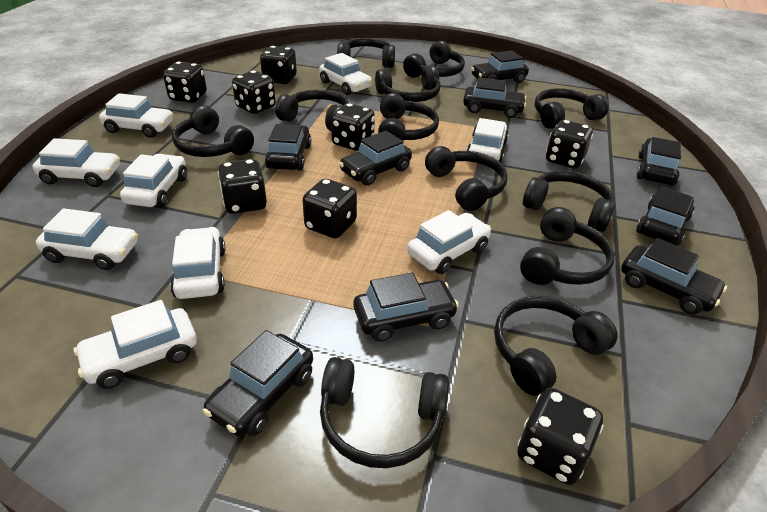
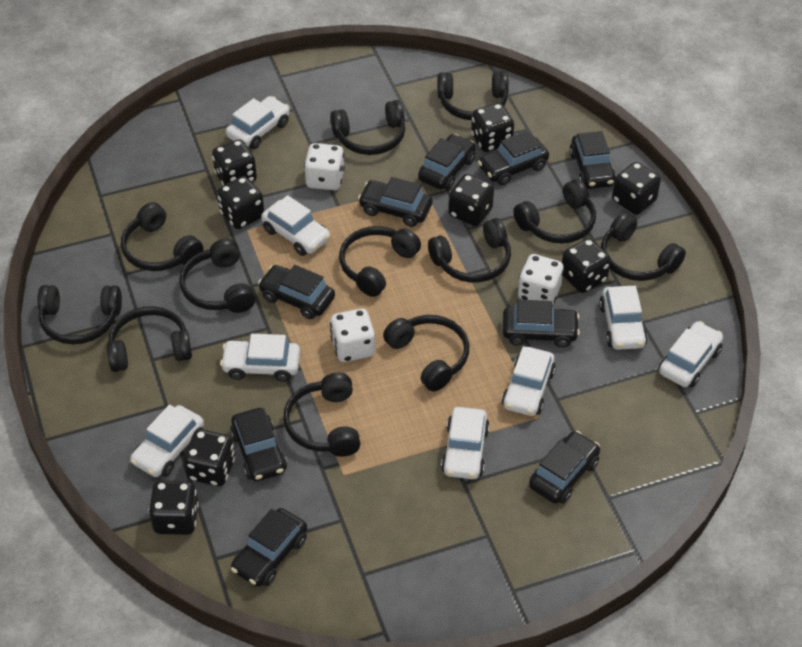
white car: 9 -> 8
white dice: 0 -> 3

